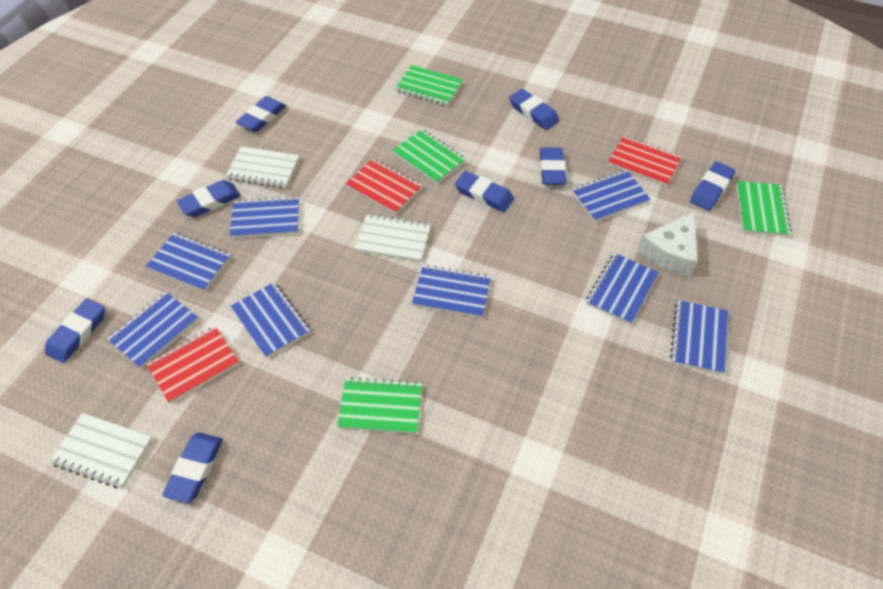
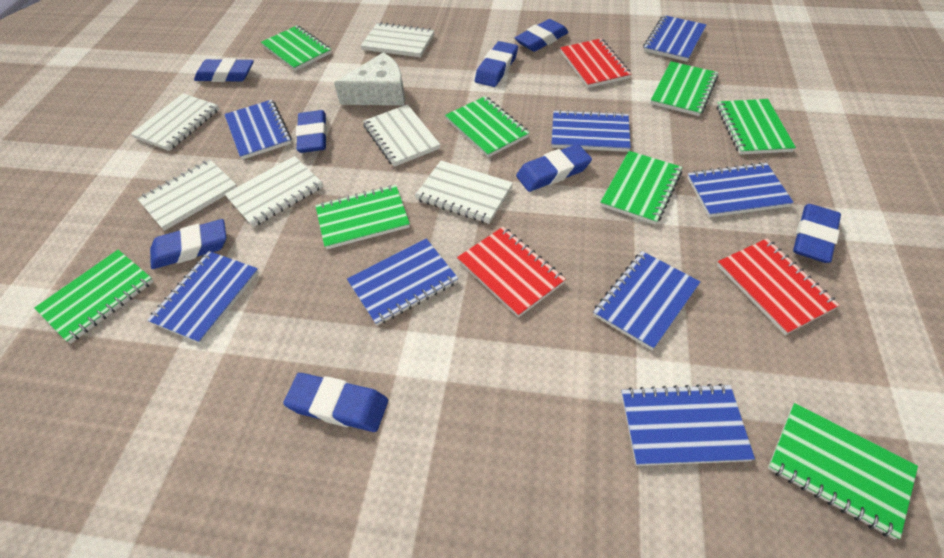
green notebook: 4 -> 8
white notebook: 3 -> 6

